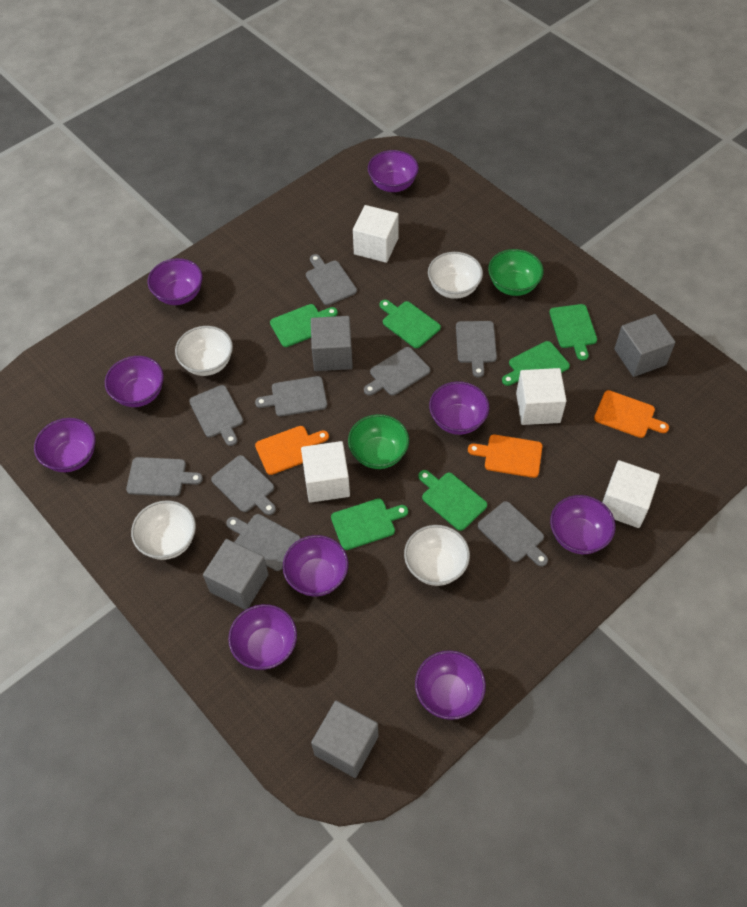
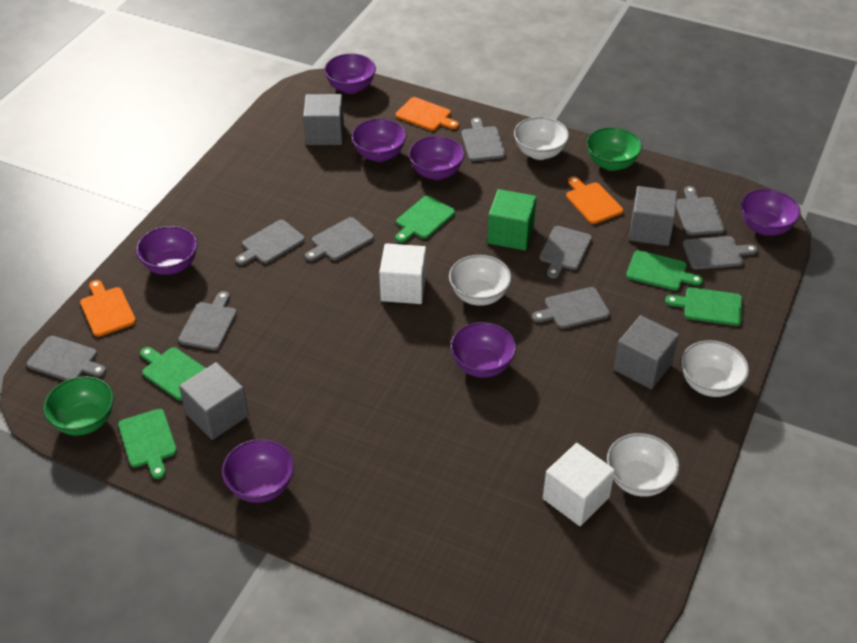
green cube: 0 -> 1
green cutting board: 6 -> 5
purple bowl: 9 -> 7
white cube: 4 -> 2

